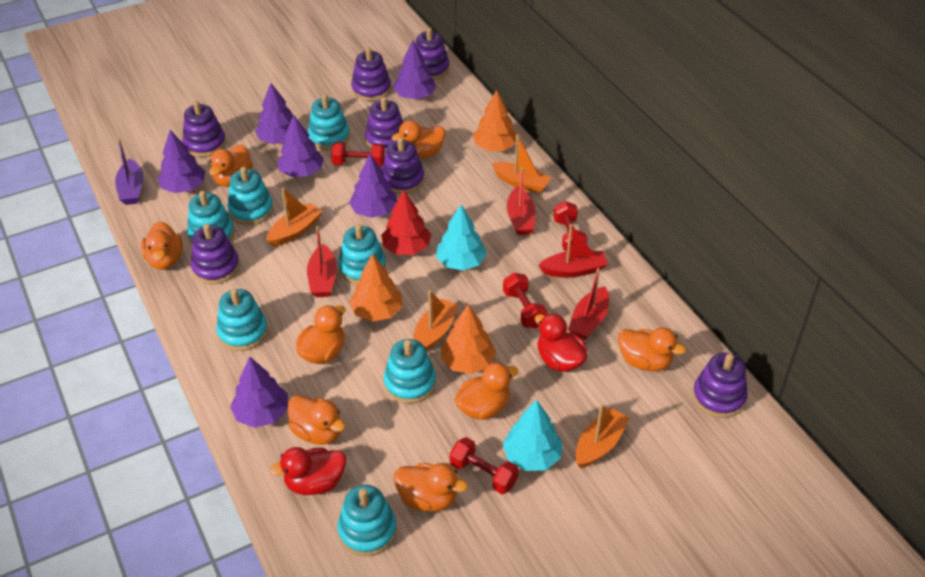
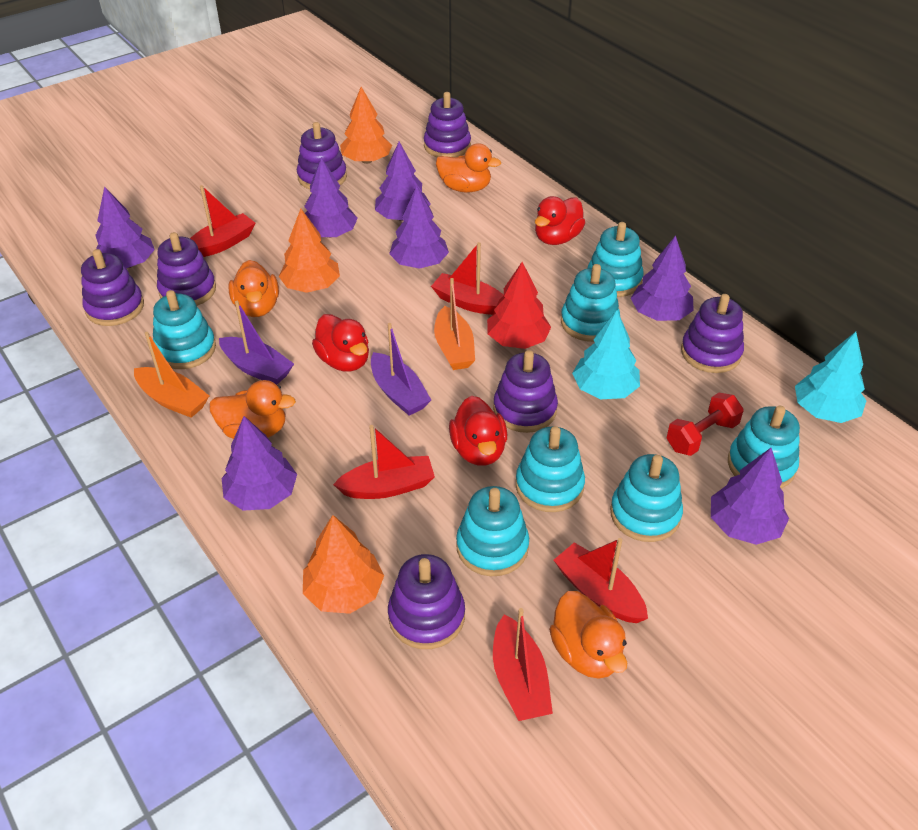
orange boat: 4 -> 2
orange duck: 8 -> 4
purple boat: 1 -> 2
purple tree: 6 -> 7
red boat: 4 -> 5
red duck: 2 -> 3
red dumbbell: 4 -> 1

